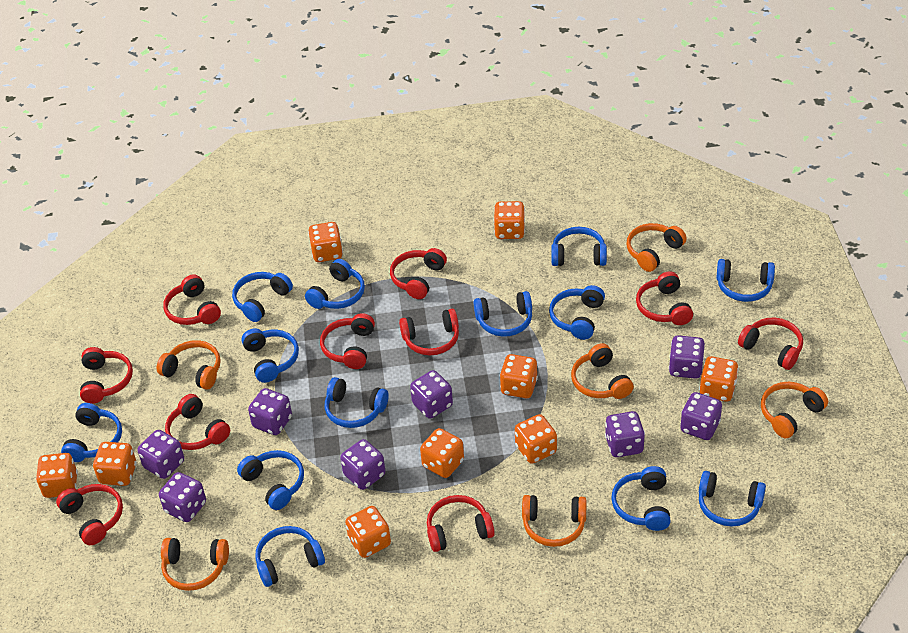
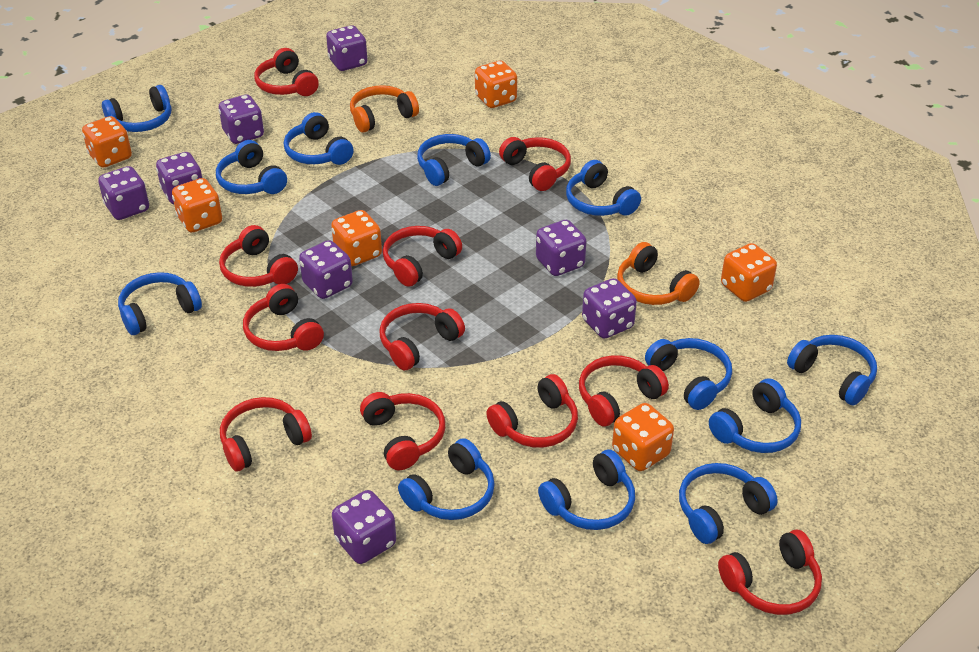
blue headphones: 13 -> 12
orange dice: 9 -> 6
orange headphones: 6 -> 2
red headphones: 10 -> 11

